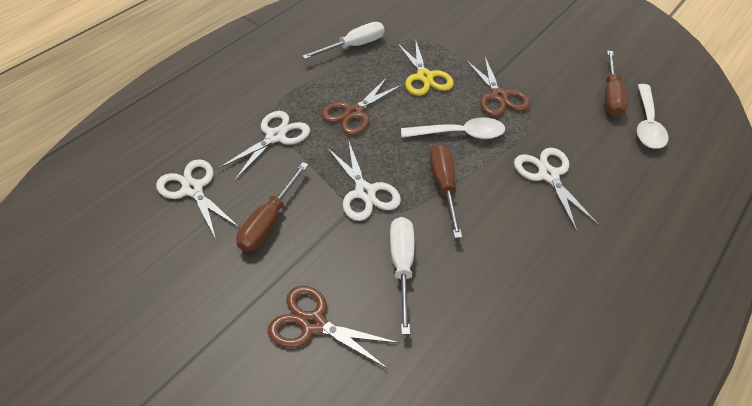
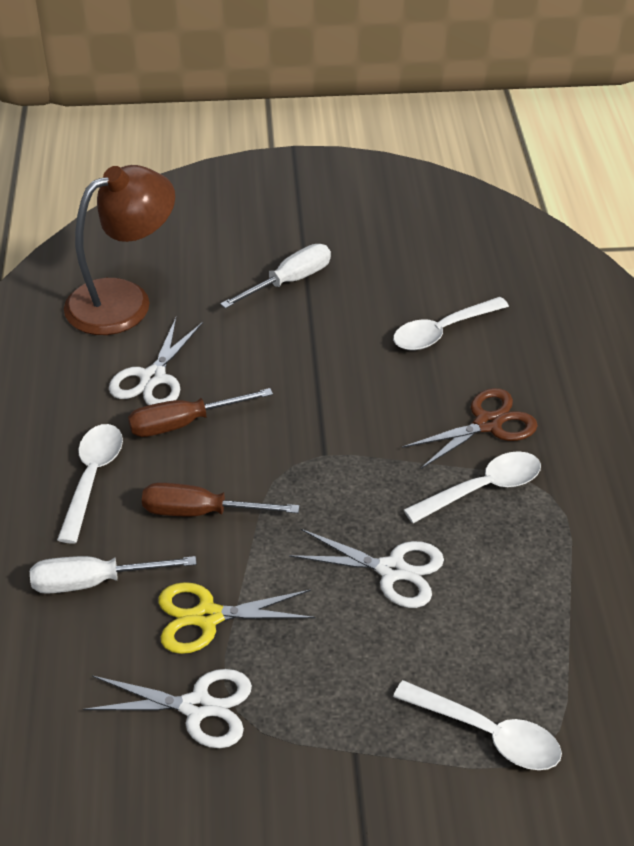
brown lamp: 0 -> 1
brown scissors: 3 -> 1
brown screwdriver: 3 -> 2
white scissors: 4 -> 3
white spoon: 2 -> 4

